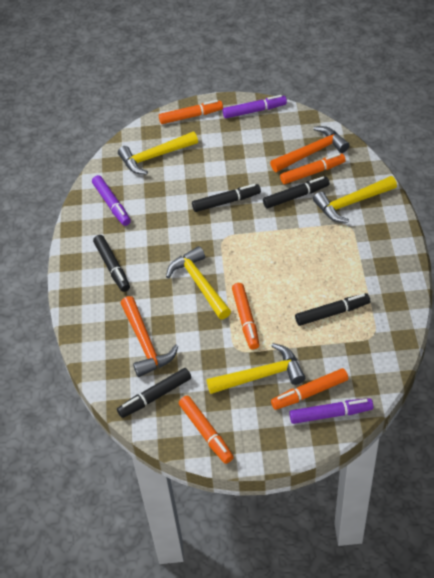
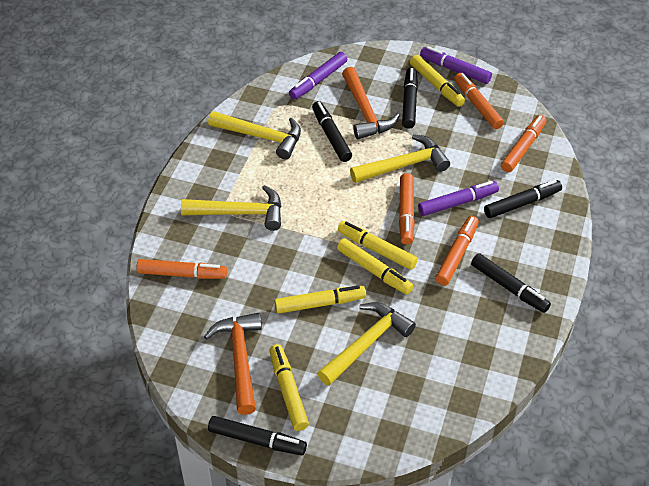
yellow marker: 0 -> 5

